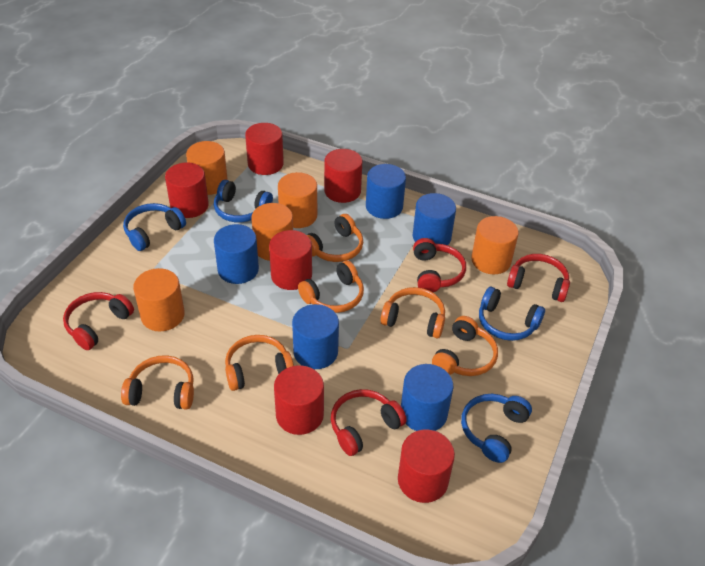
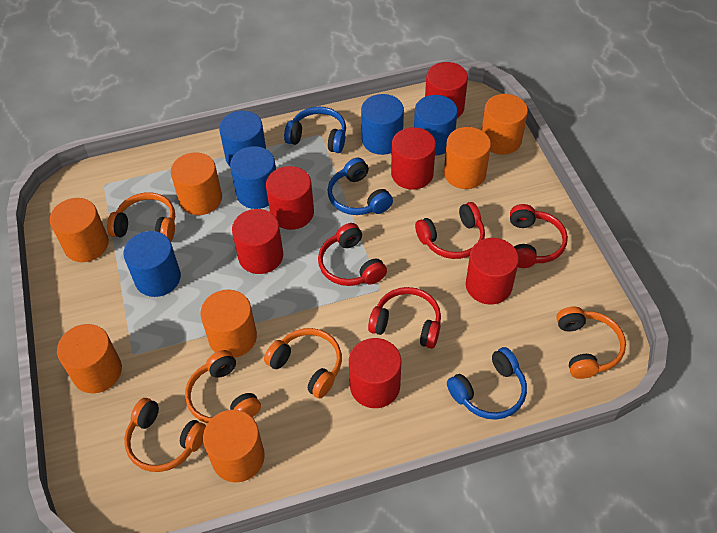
blue headphones: 4 -> 3
orange cylinder: 5 -> 7
orange headphones: 6 -> 5

